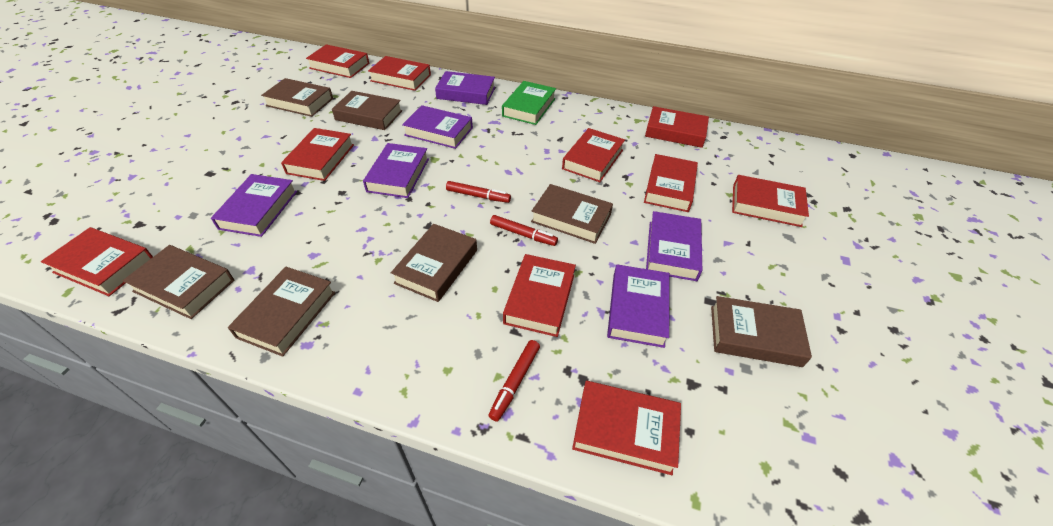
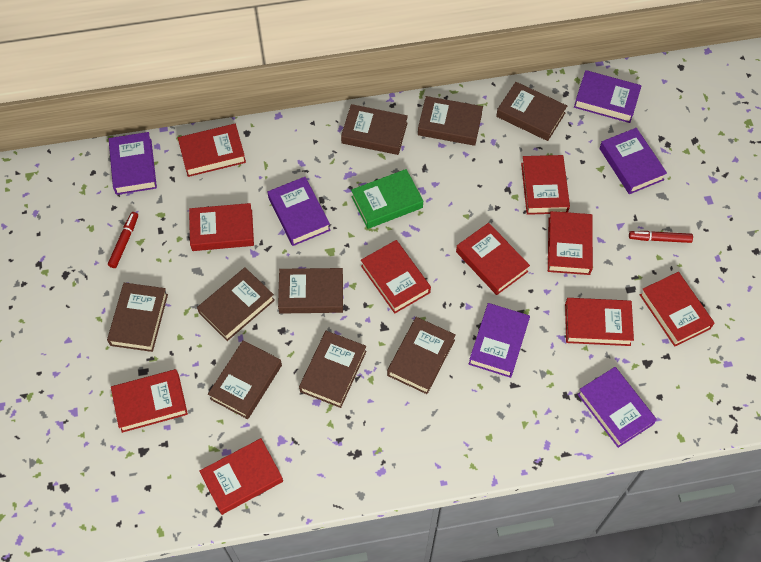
brown book: 7 -> 9
red marker: 3 -> 2

